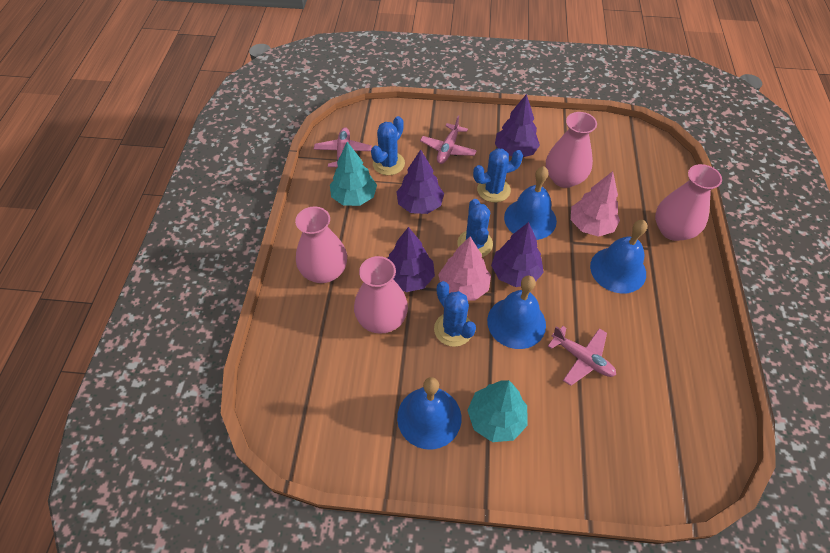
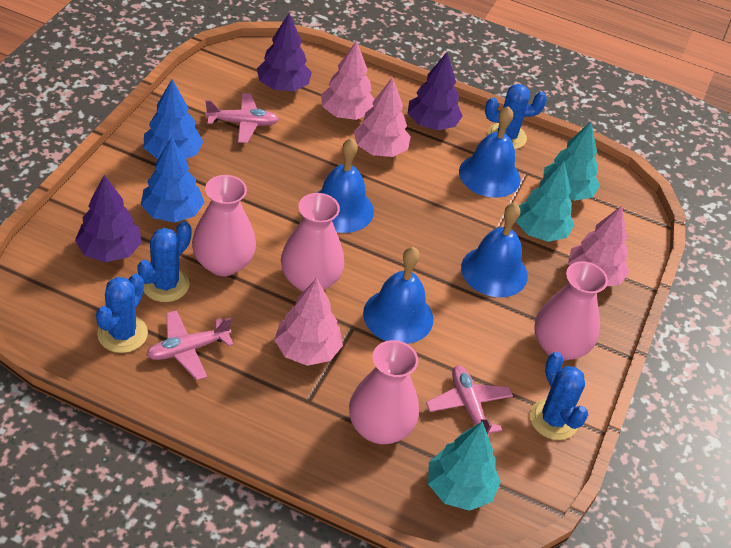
blue tree: 0 -> 2
pink tree: 2 -> 4
purple tree: 4 -> 3
turquoise tree: 2 -> 3

